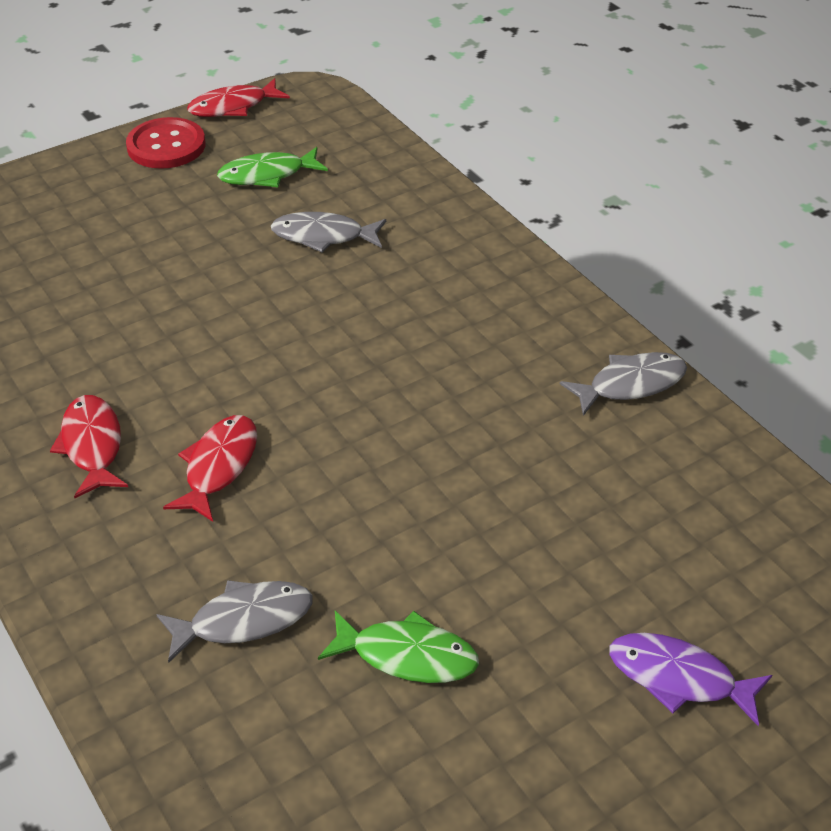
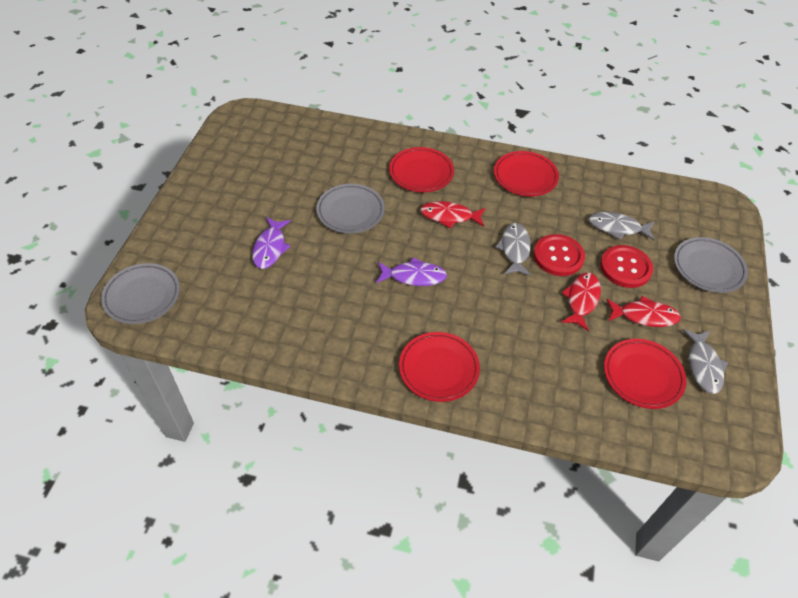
green fish: 2 -> 0
grey plate: 0 -> 3
purple fish: 1 -> 2
red button: 1 -> 2
red plate: 0 -> 4

